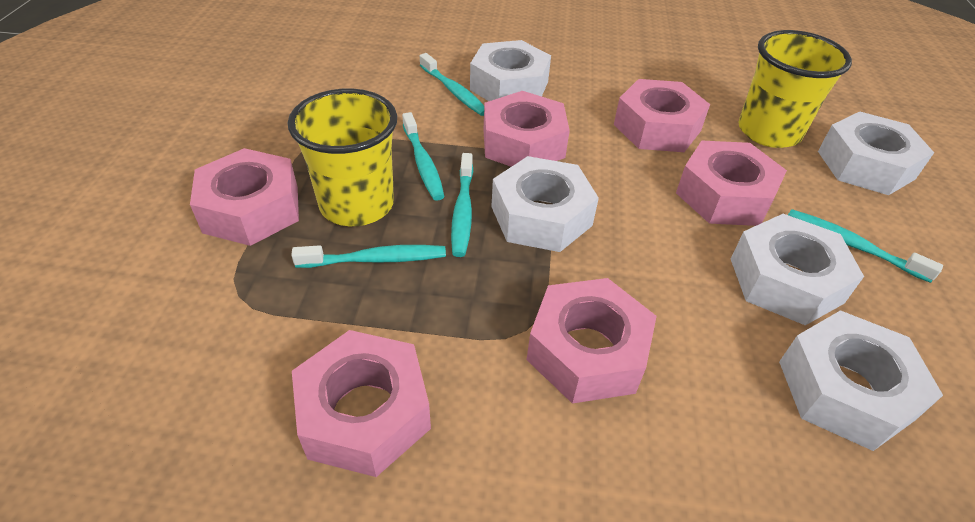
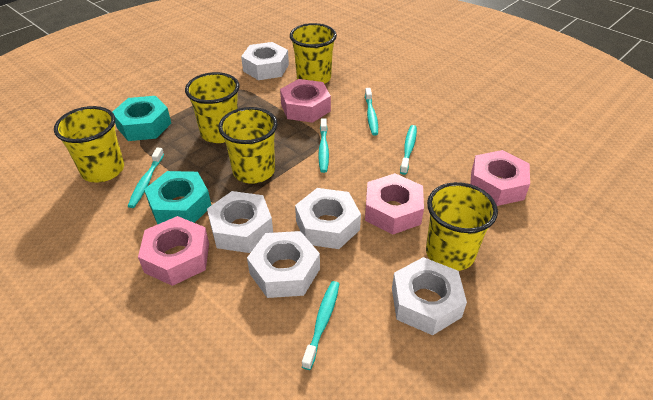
pink nut: 6 -> 4
turquoise nut: 0 -> 2
yellow cup: 2 -> 5

